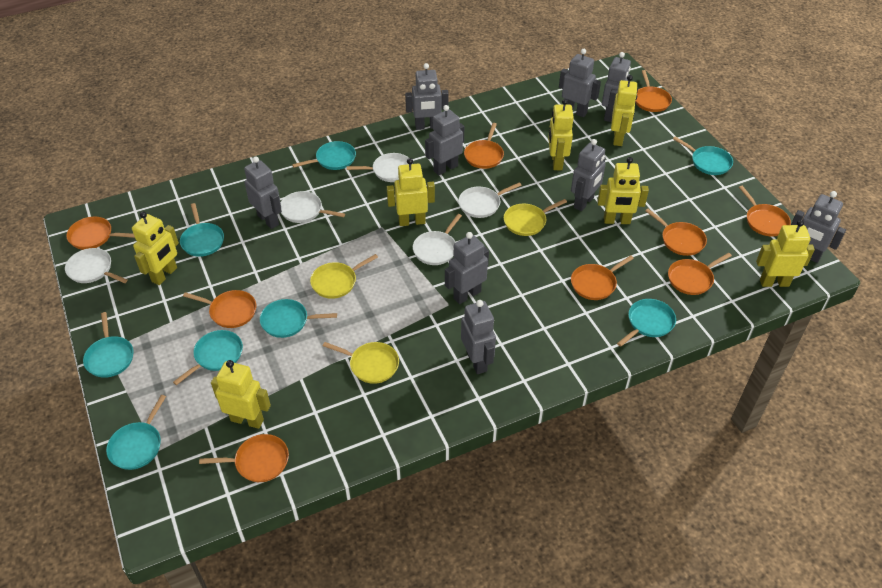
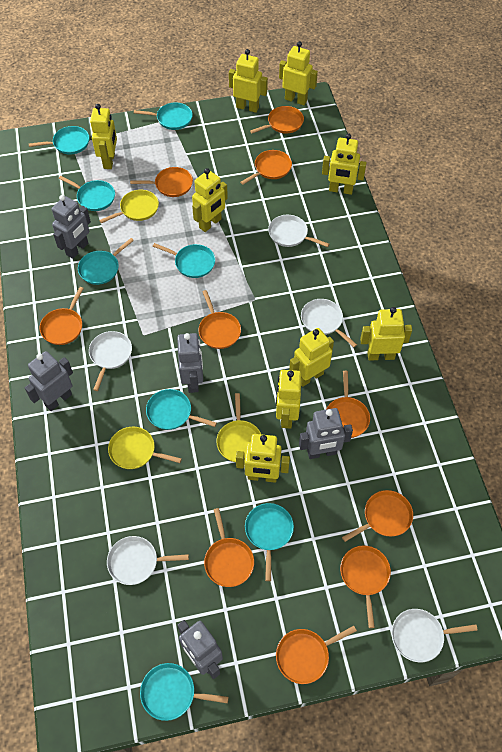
grey robot: 9 -> 5
orange pan: 9 -> 10
yellow robot: 7 -> 9

